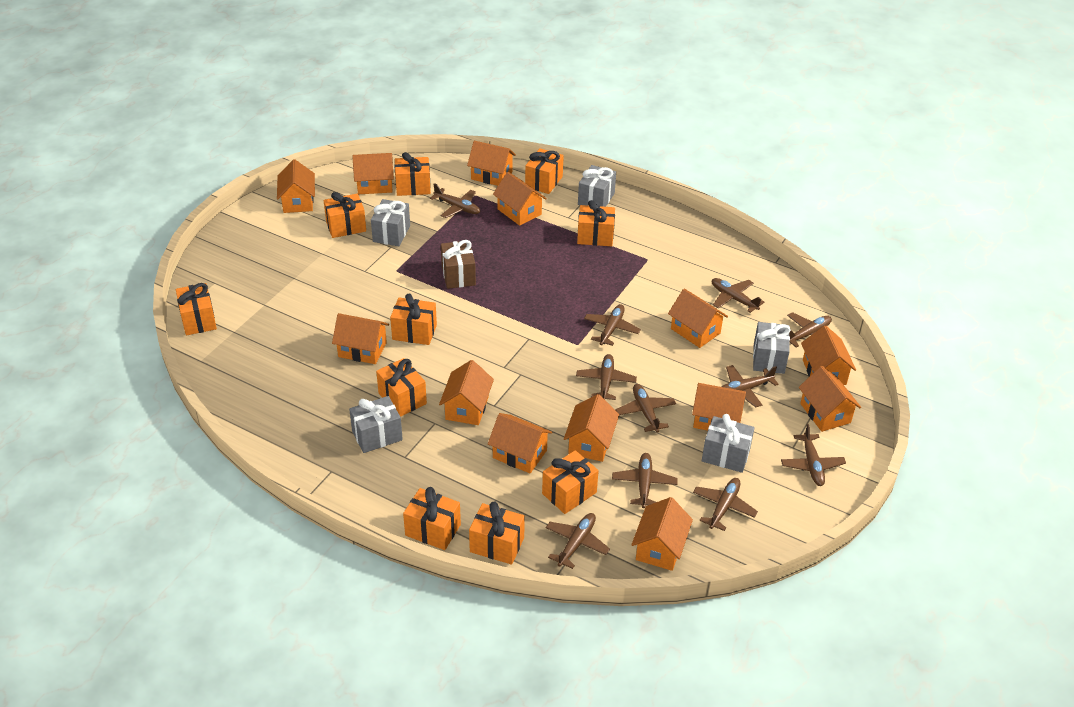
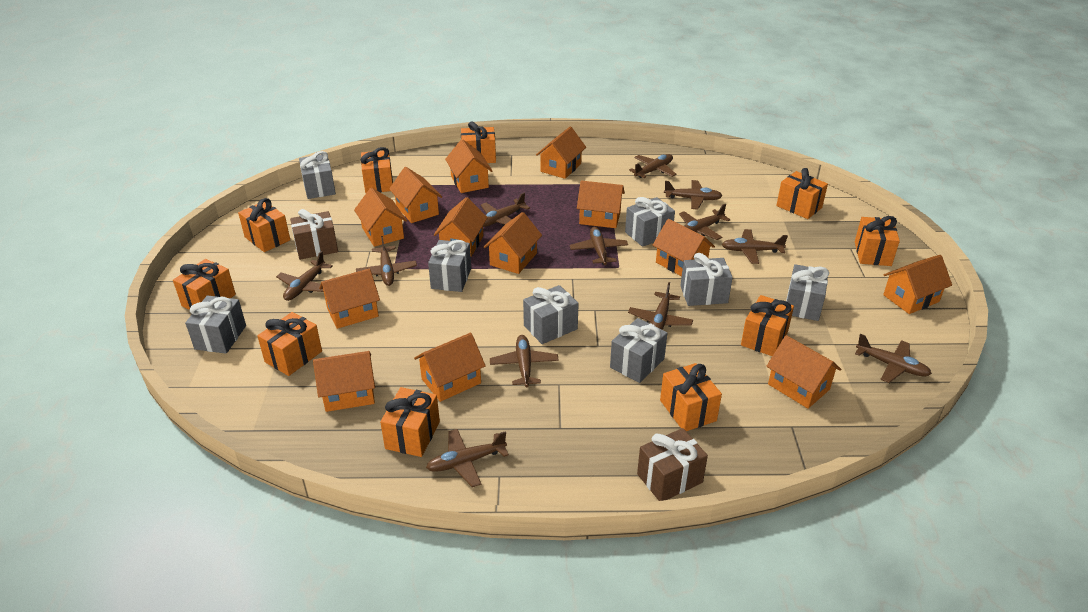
brown gift: 1 -> 2
brown plane: 11 -> 12
grey gift: 5 -> 8

